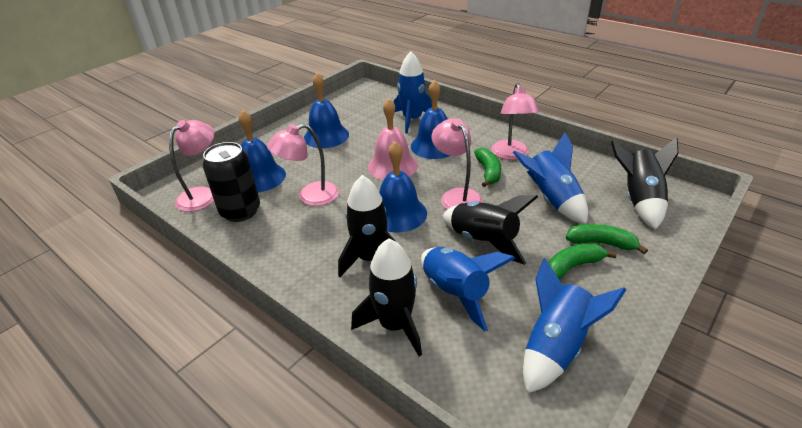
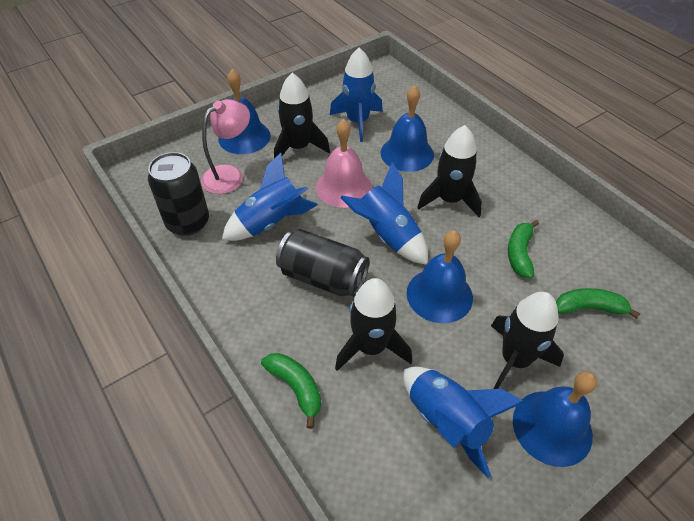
black can: 1 -> 2
pink lamp: 4 -> 1

